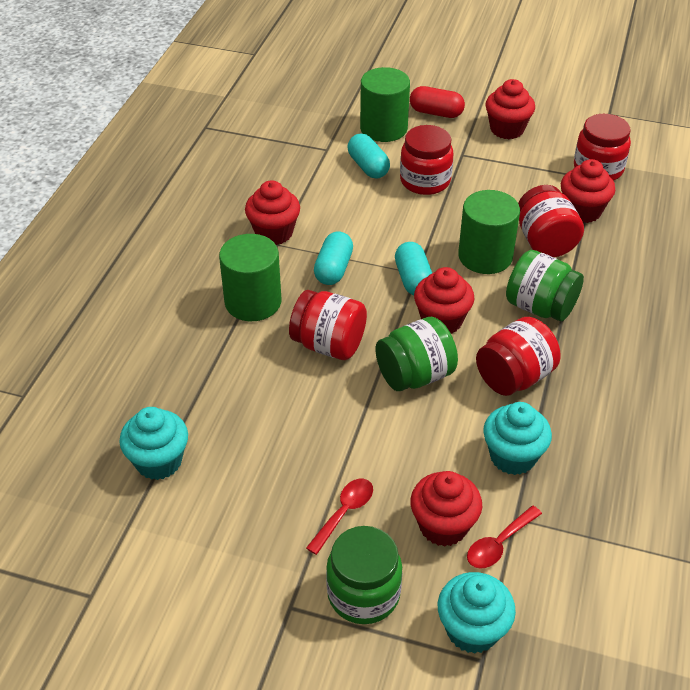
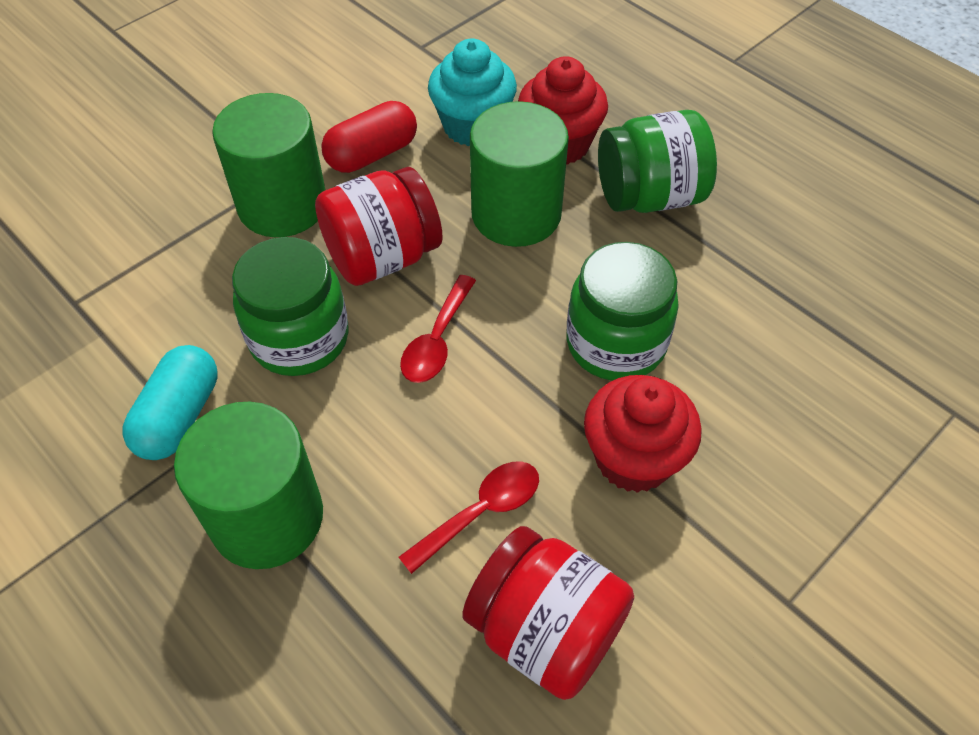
red cupcake: 5 -> 2
red jar: 5 -> 2
turquoise capsule: 3 -> 1
turquoise cupcake: 3 -> 1

